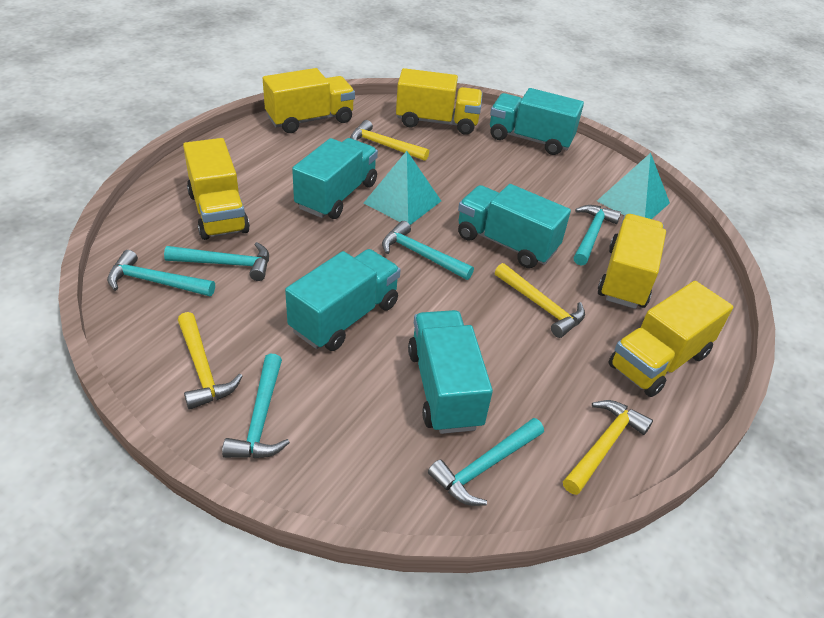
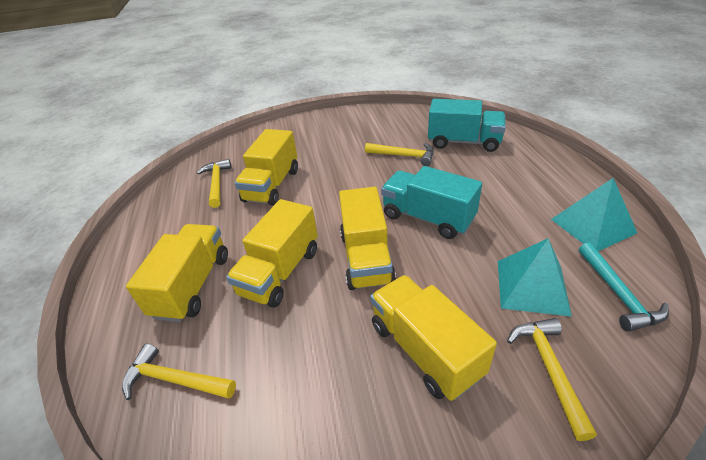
turquoise hammer: 6 -> 1
turquoise truck: 5 -> 2

